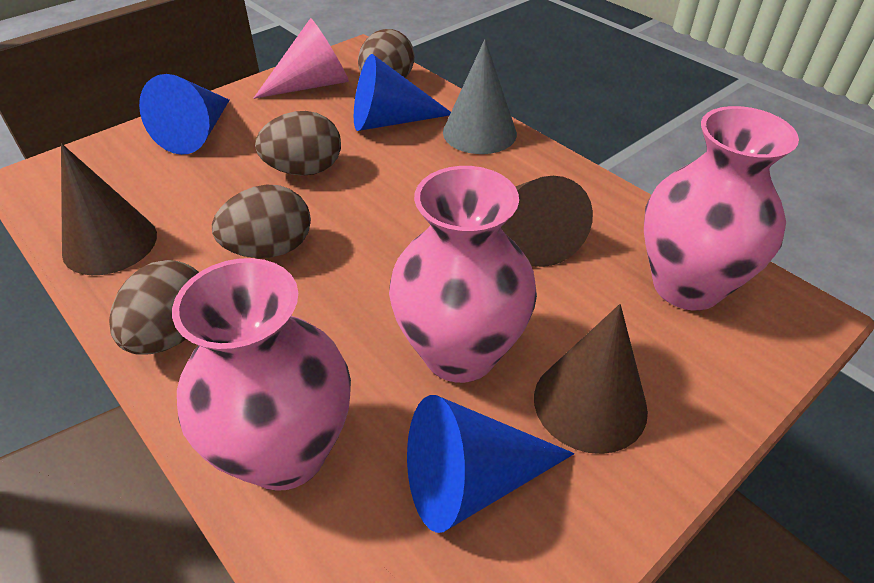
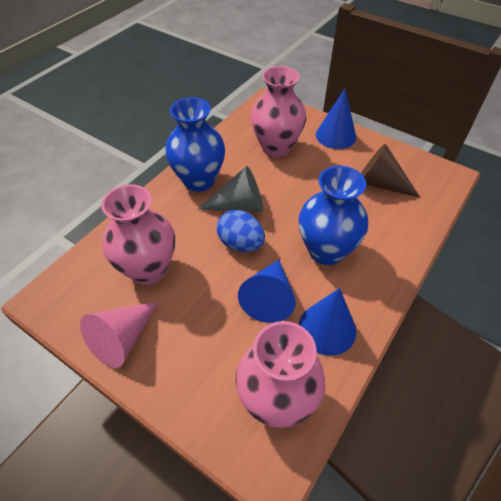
blue egg: 0 -> 1
blue vase: 0 -> 2
brown cone: 3 -> 1
brown egg: 4 -> 0

